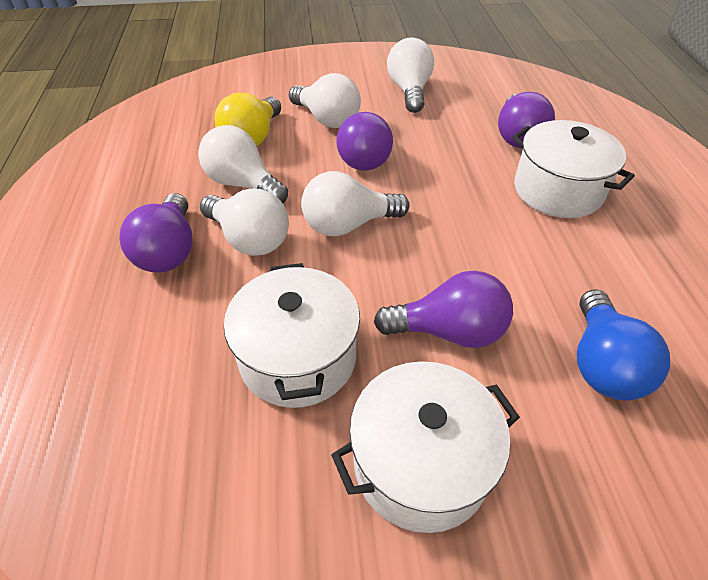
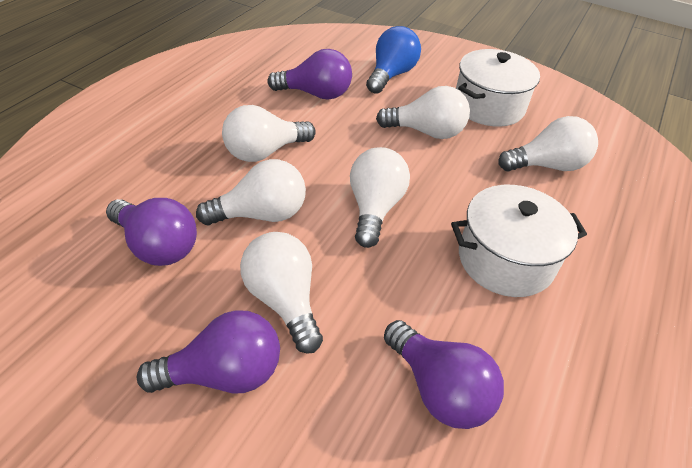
white light bulb: 5 -> 6
white pot: 3 -> 2
yellow light bulb: 1 -> 0

